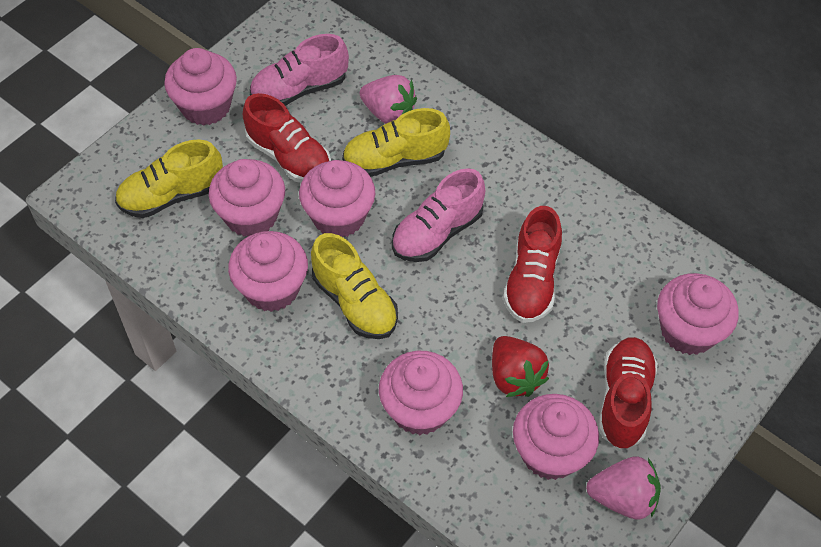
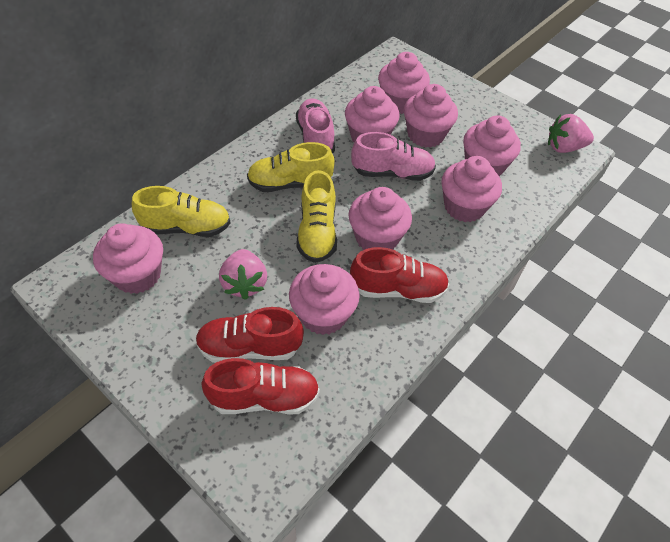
pink cupcake: 7 -> 8
red strawberry: 1 -> 0

